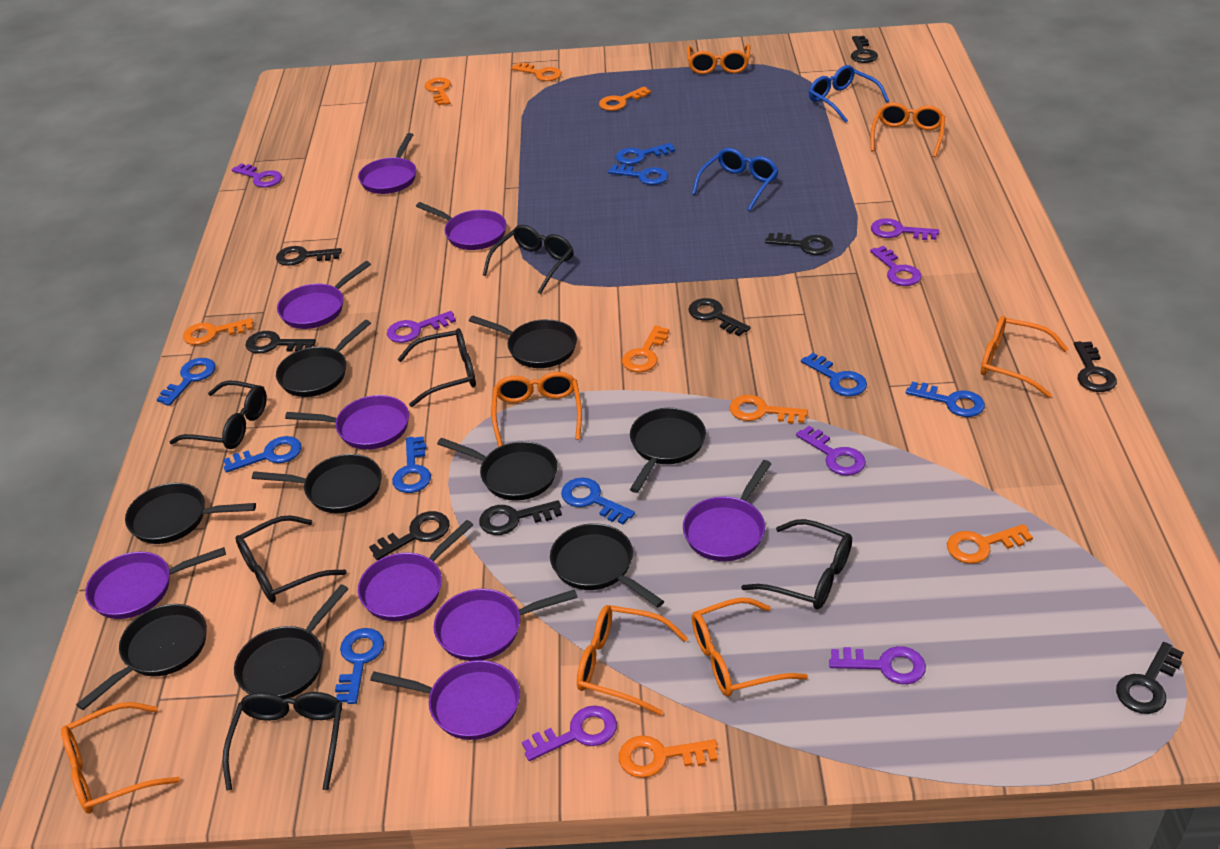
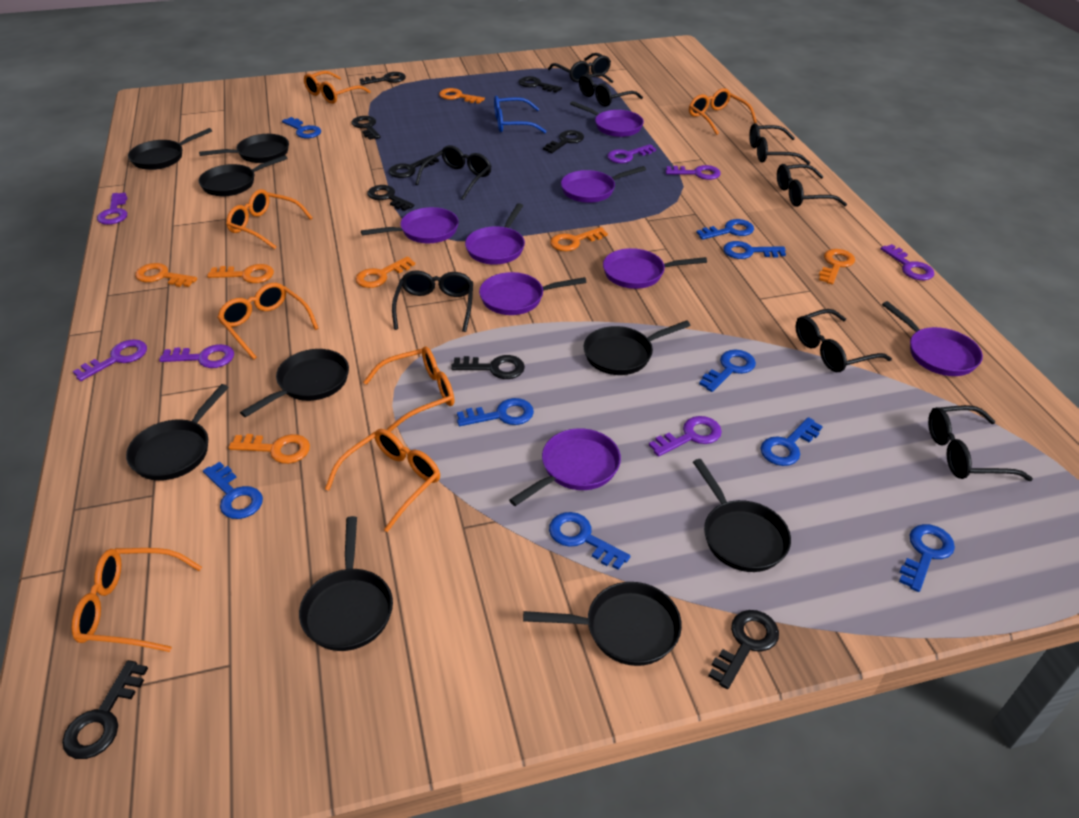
black glasses: 6 -> 8
blue glasses: 2 -> 1
orange key: 8 -> 7
purple pan: 9 -> 8

